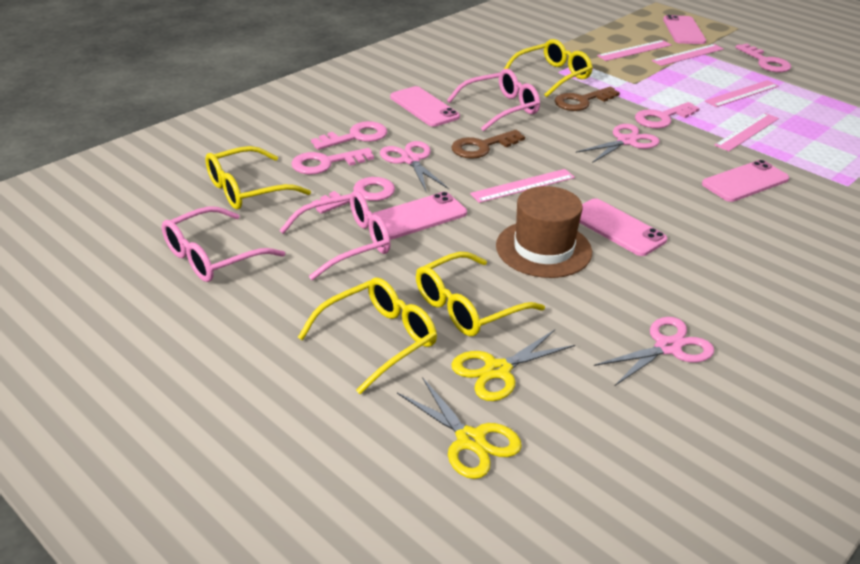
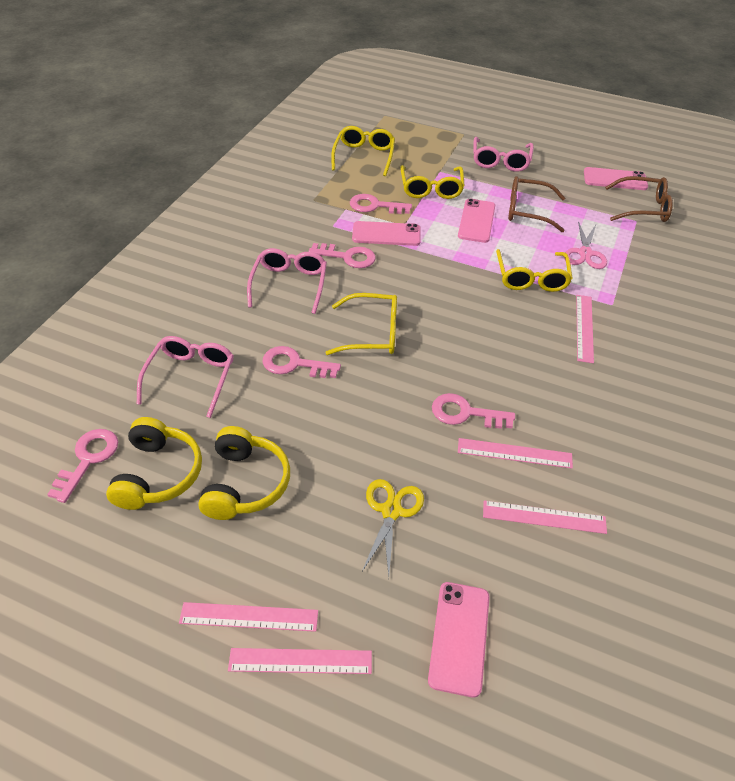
brown glasses: 0 -> 2
brown hat: 1 -> 0
brown key: 2 -> 0
pink phone: 5 -> 4
pink scissors: 3 -> 1
yellow headphones: 0 -> 2
yellow scissors: 2 -> 1

